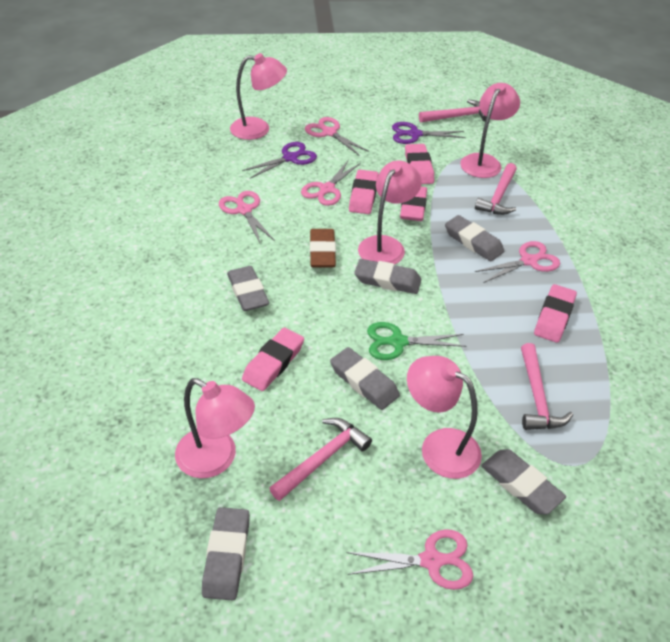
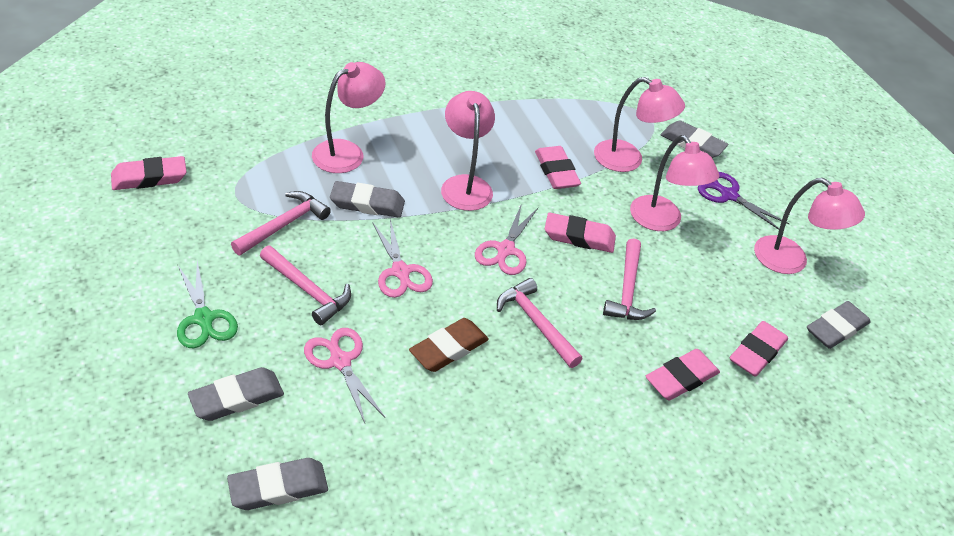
grey eraser: 6 -> 5
pink scissors: 5 -> 3
purple scissors: 2 -> 1

